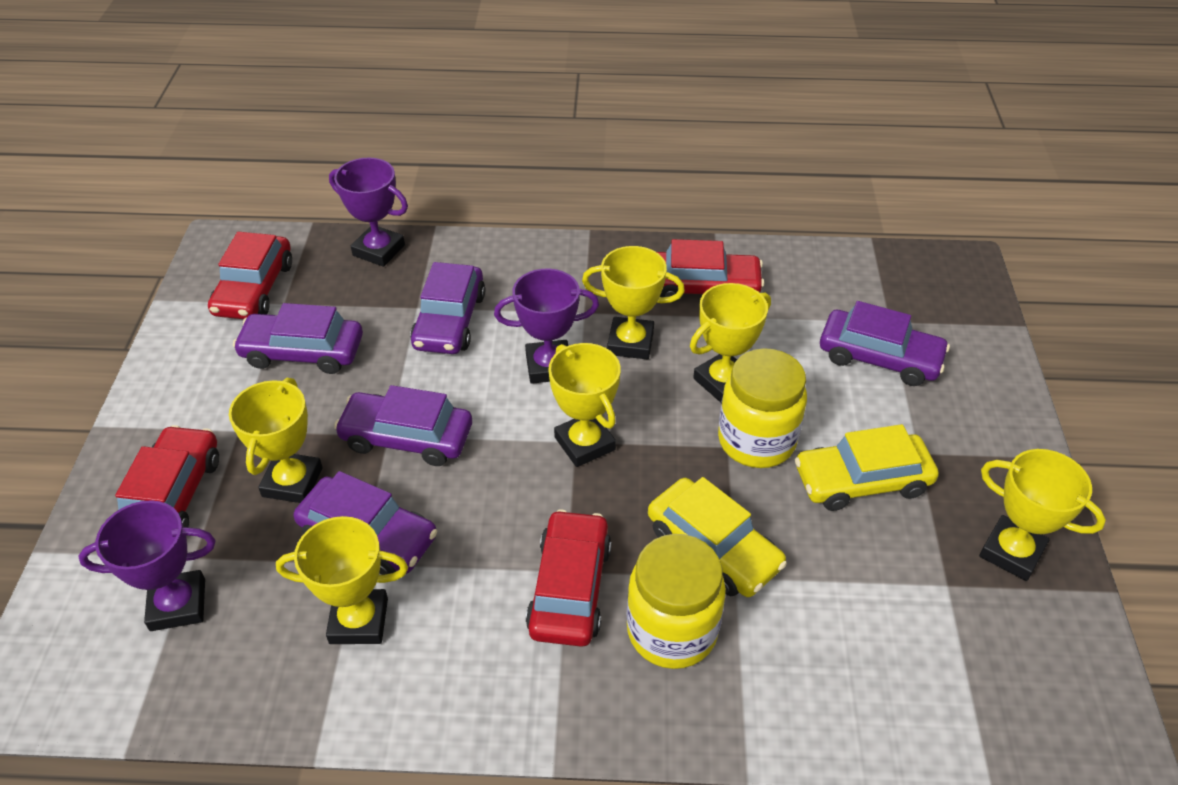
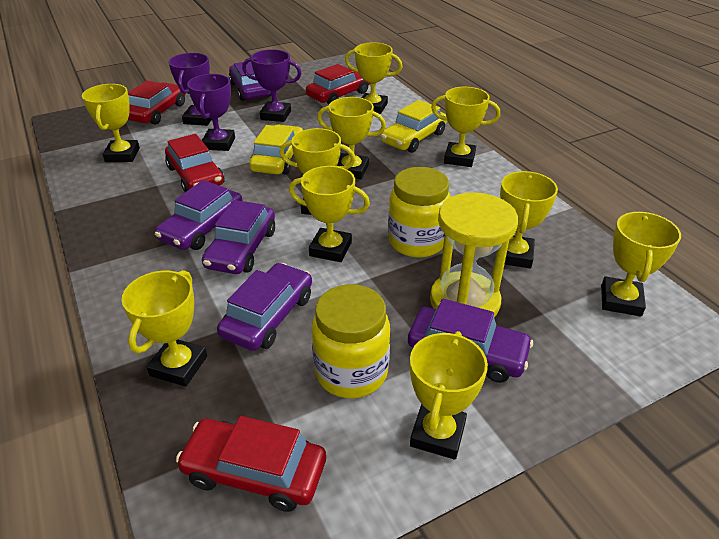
yellow hourglass: 0 -> 1
yellow trophy: 6 -> 10

